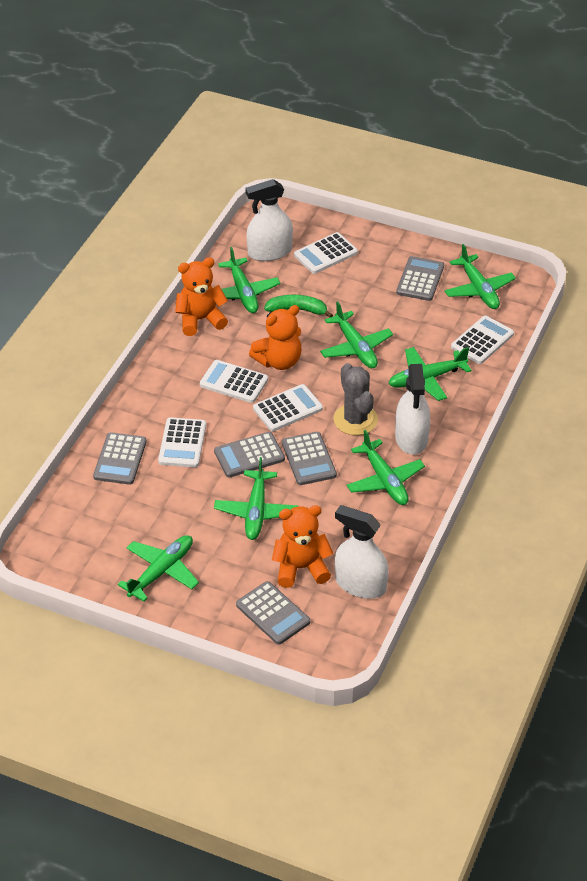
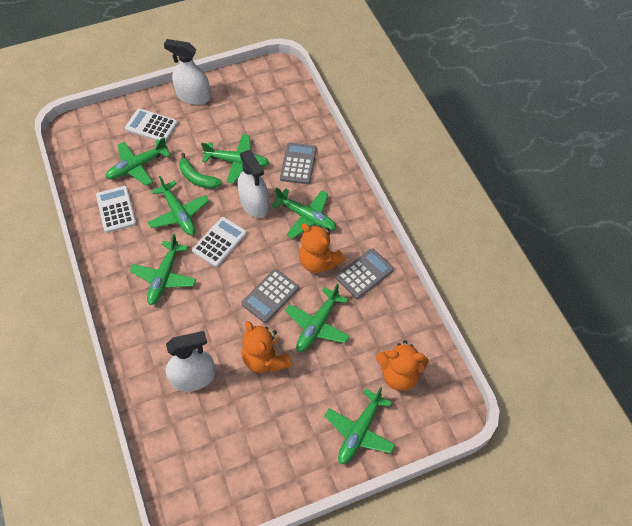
grey cactus: 1 -> 0
grey calculator: 5 -> 3
white calculator: 5 -> 3

